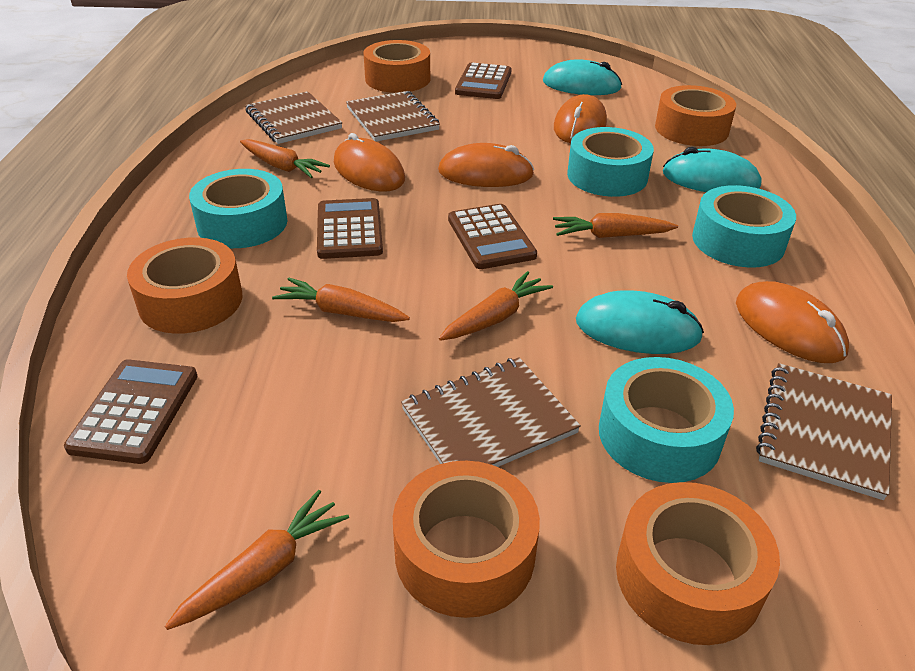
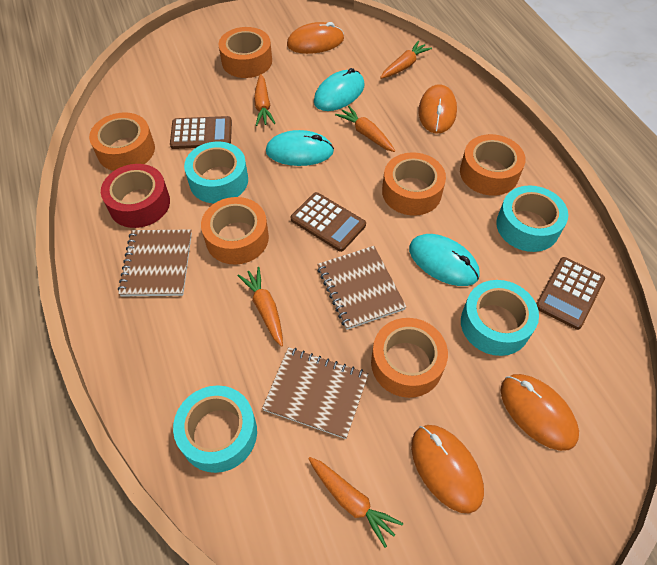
brown calculator: 4 -> 3
brown notebook: 4 -> 3
orange tape: 5 -> 6
red tape: 0 -> 1

